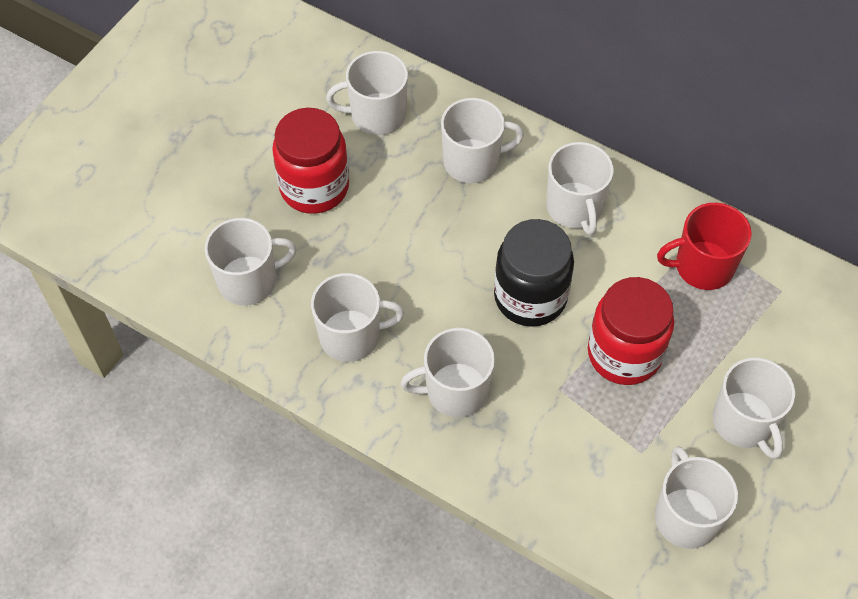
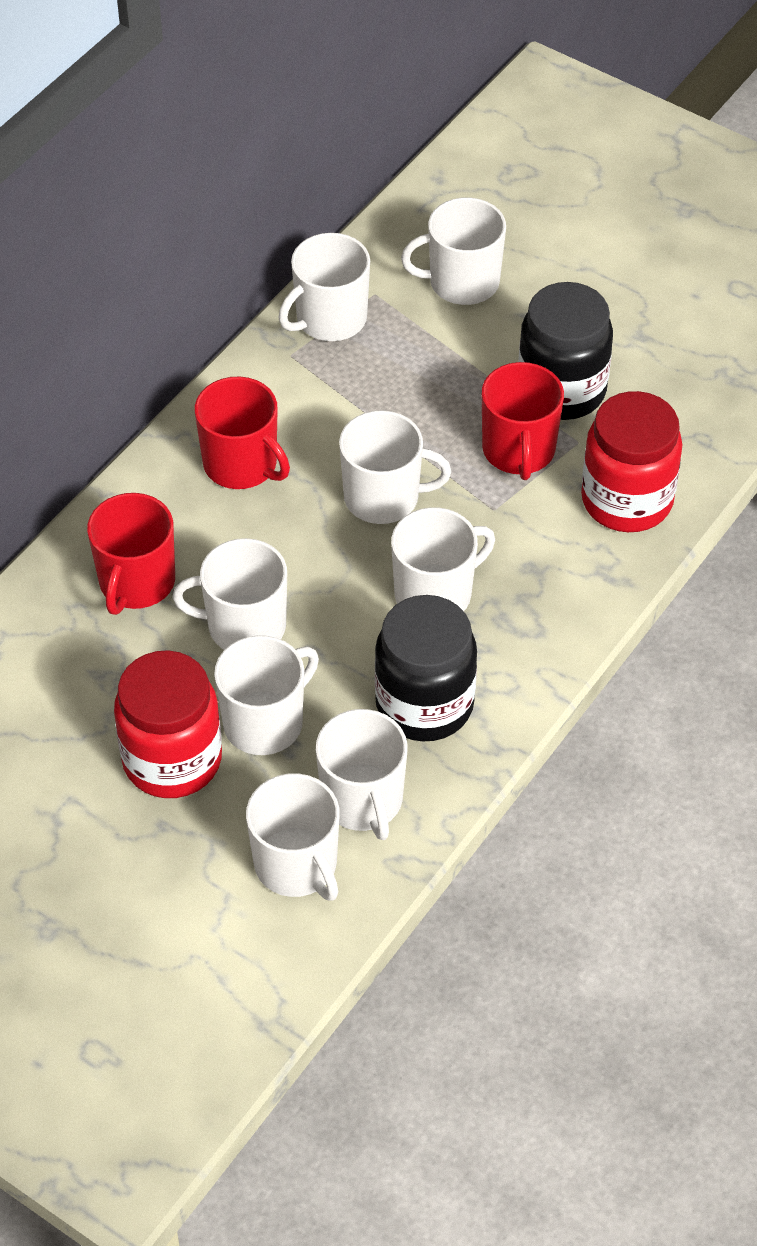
black jar: 1 -> 2
red mug: 1 -> 3

